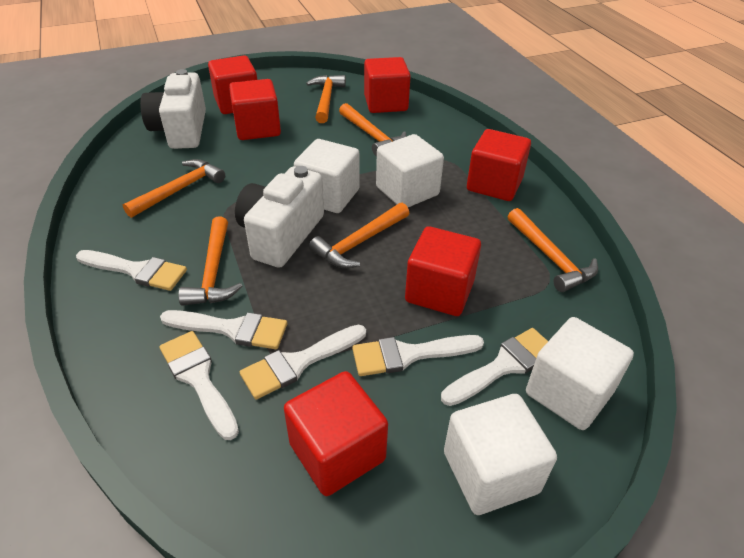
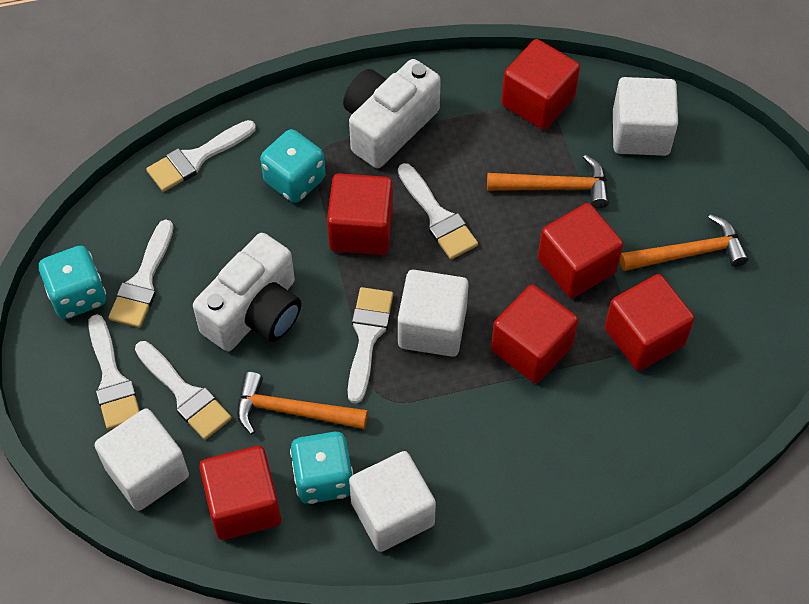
orange hammer: 6 -> 3
turquoise dice: 0 -> 3

